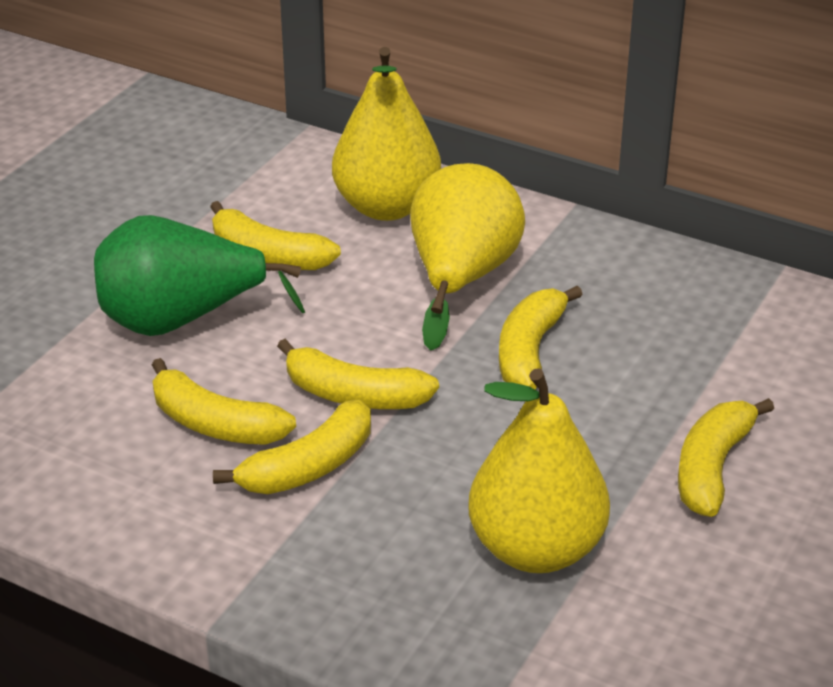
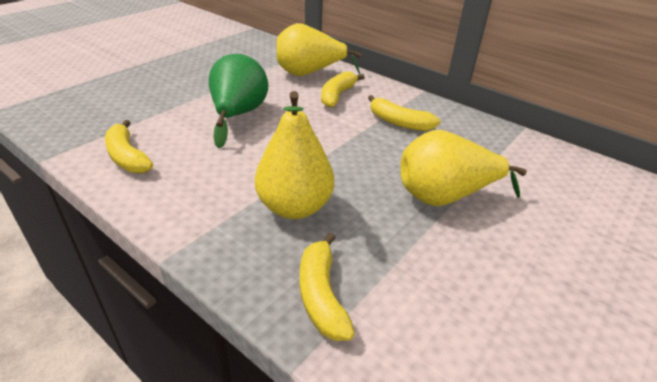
yellow banana: 6 -> 4

